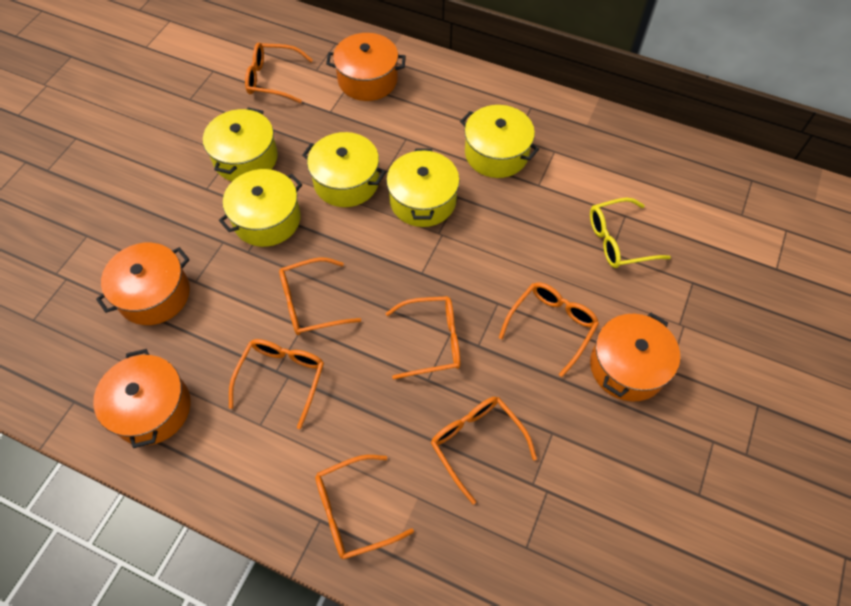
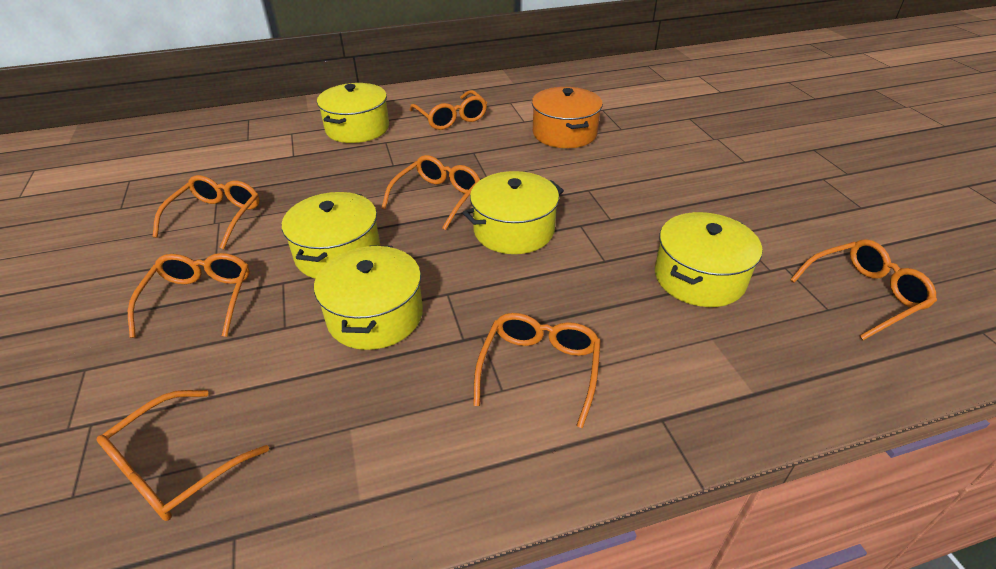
orange pot: 4 -> 1
yellow glasses: 1 -> 0

